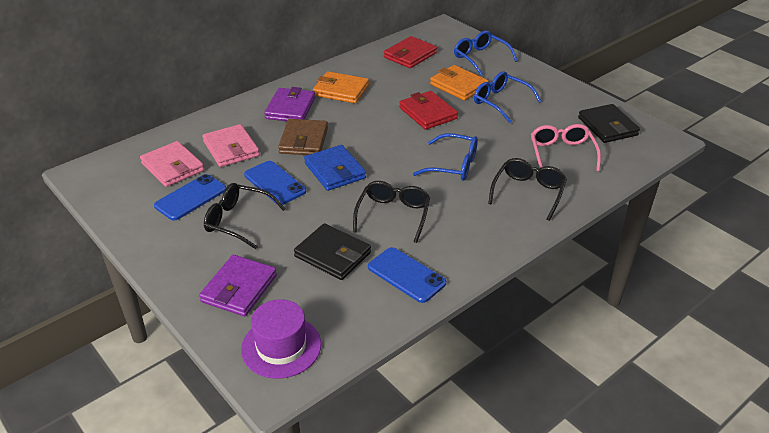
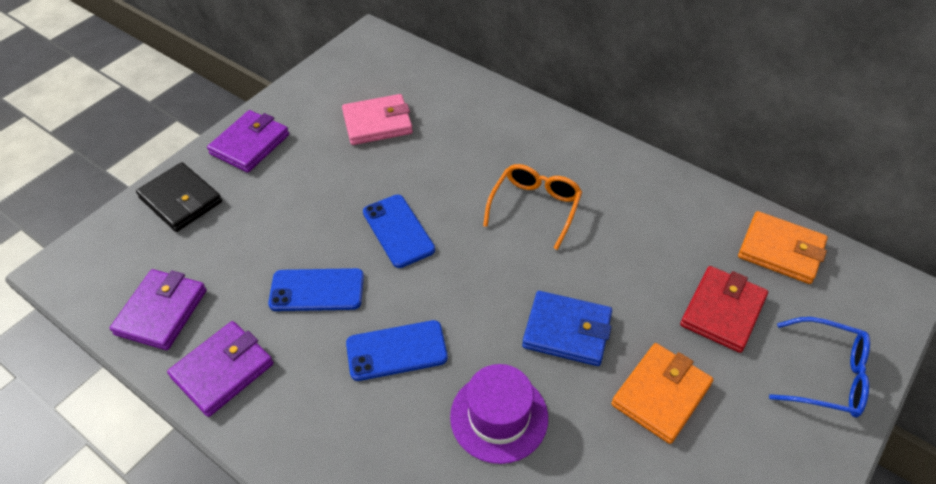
black glasses: 3 -> 0
black wallet: 2 -> 1
blue glasses: 3 -> 1
brown wallet: 1 -> 0
orange glasses: 0 -> 1
pink glasses: 1 -> 0
pink wallet: 2 -> 1
purple wallet: 2 -> 3
red wallet: 2 -> 1

